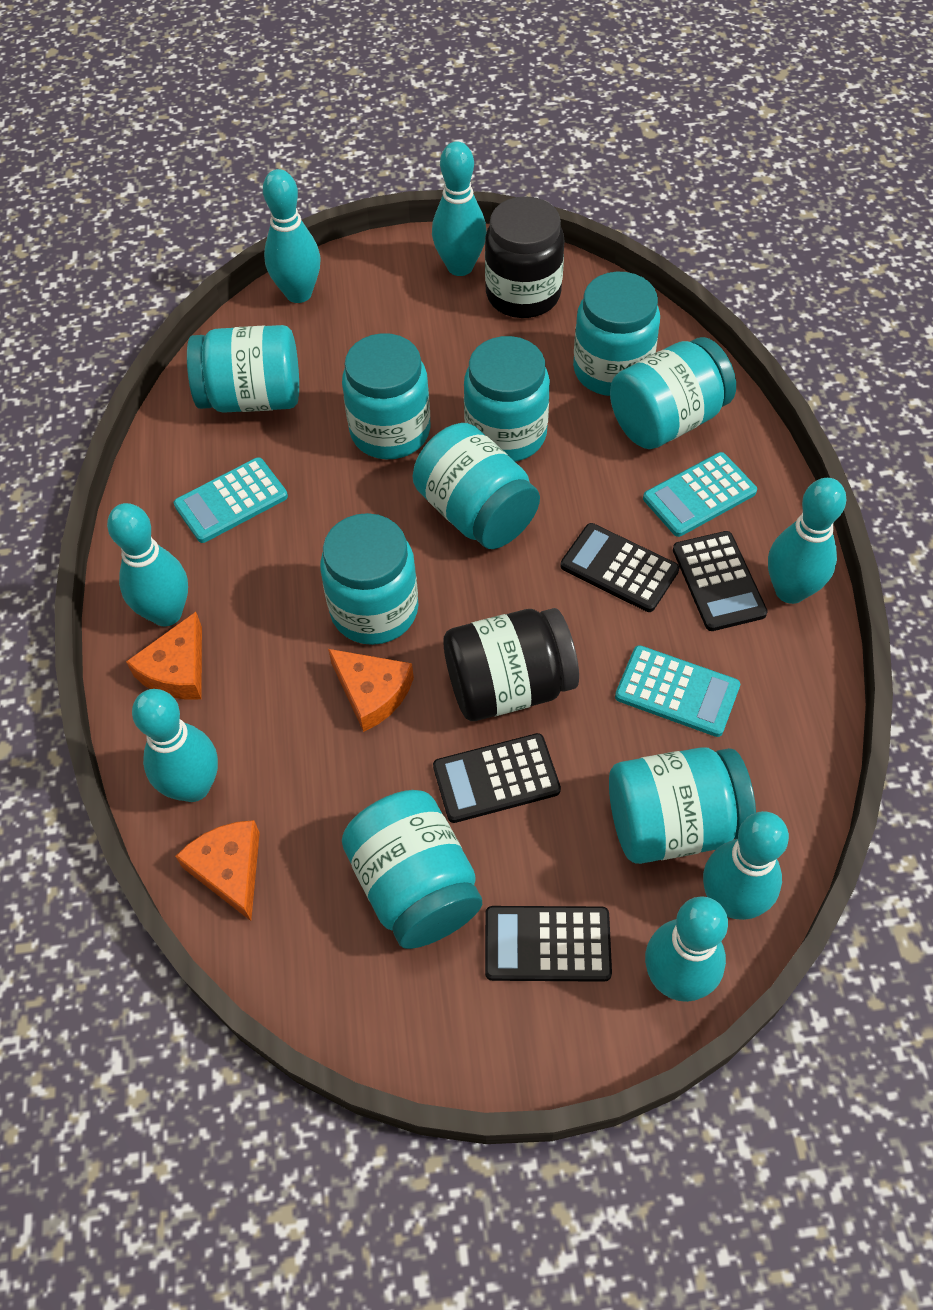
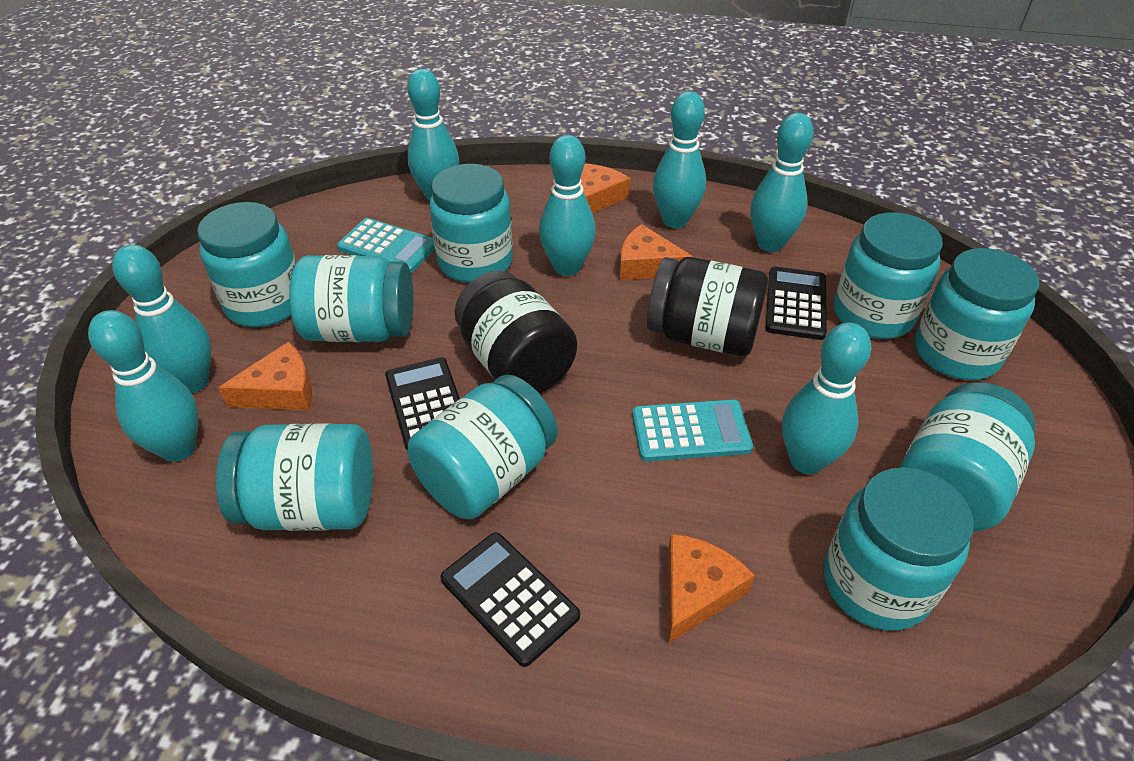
black calculator: 4 -> 3
orange cheese: 3 -> 4
turquoise calculator: 3 -> 2

